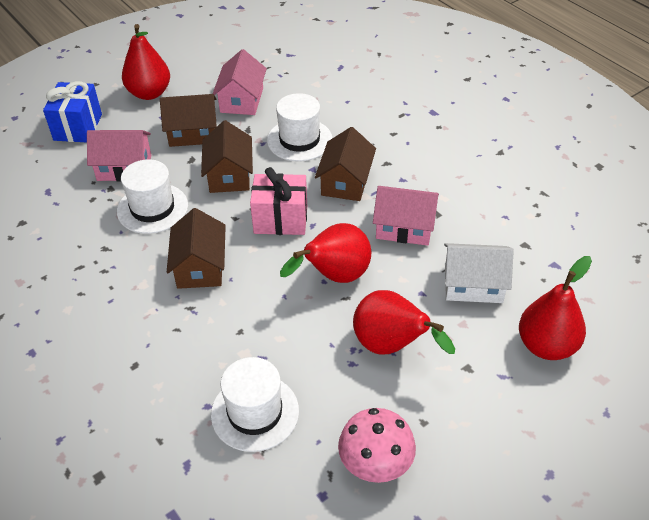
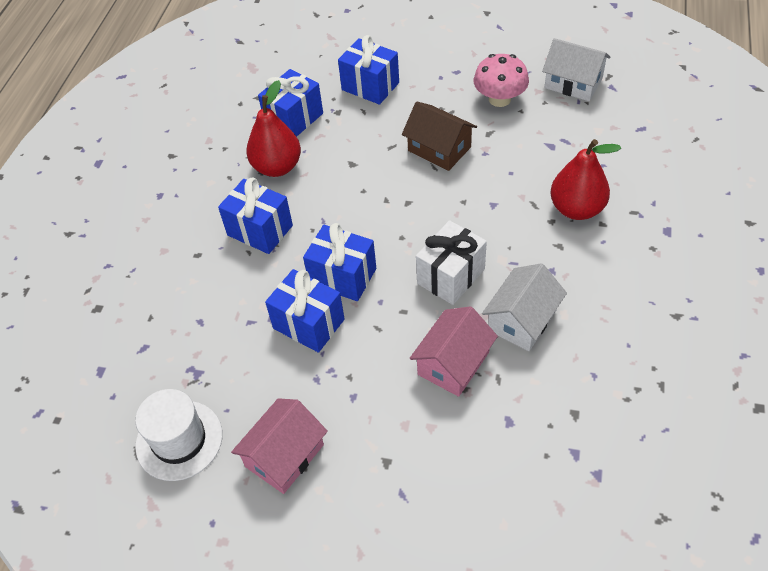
blue gift: 1 -> 5
brown house: 4 -> 1
pink gift: 1 -> 0
pink house: 3 -> 2
red pear: 4 -> 2
white gift: 0 -> 1
white hat: 3 -> 1
white house: 1 -> 2

